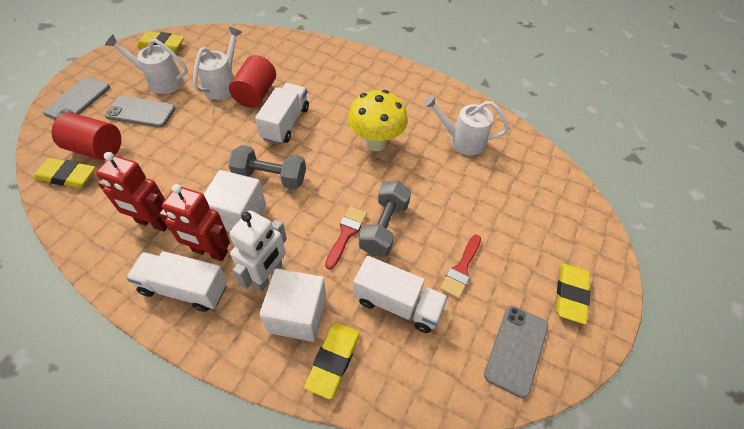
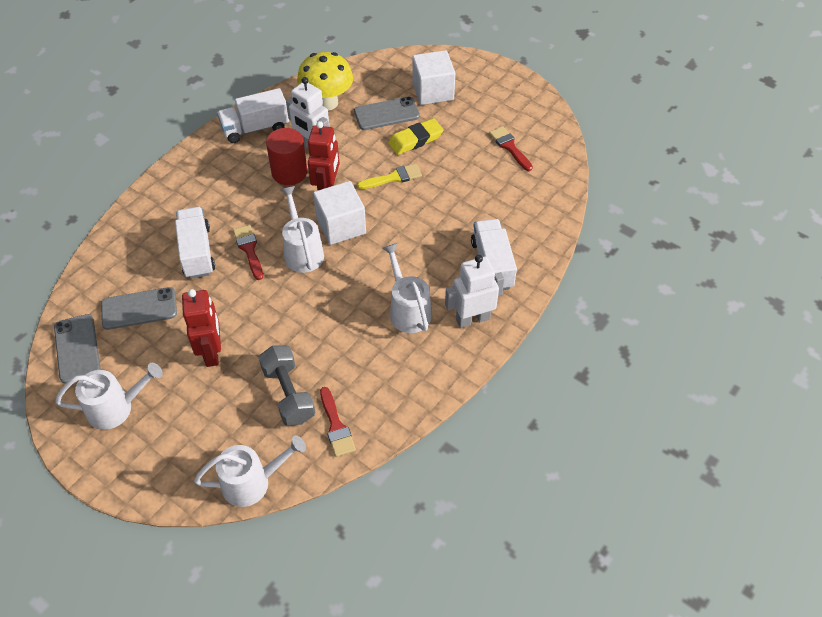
grey dumbbell: 2 -> 1
red brush: 2 -> 3
red cylinder: 2 -> 1
white robot: 1 -> 2
white watering can: 3 -> 4
yellow brush: 0 -> 1
yellow eraser: 4 -> 1

